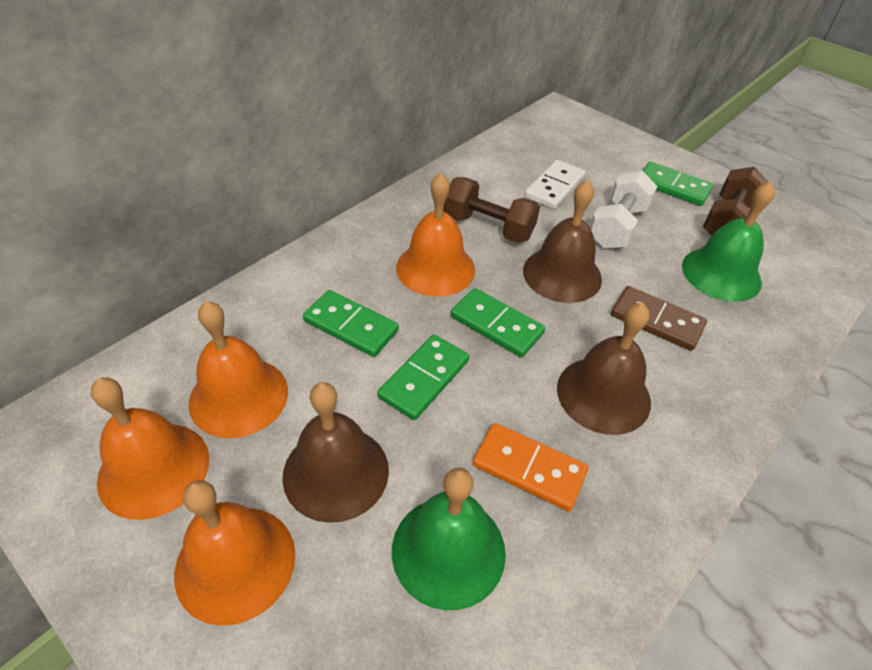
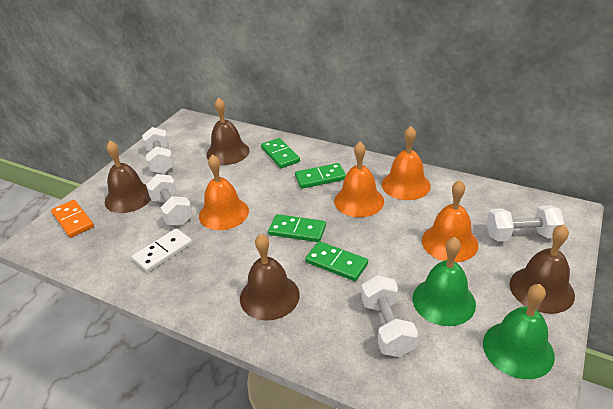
brown bell: 3 -> 4
brown domino: 1 -> 0
brown dumbbell: 2 -> 0
white dumbbell: 1 -> 4

